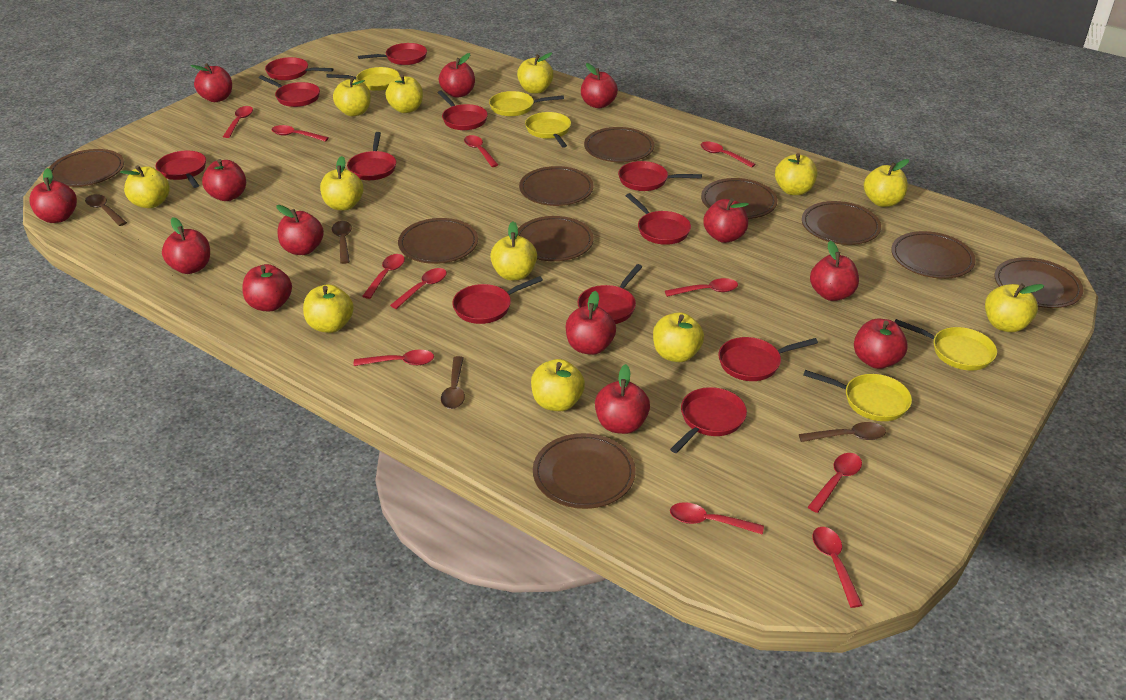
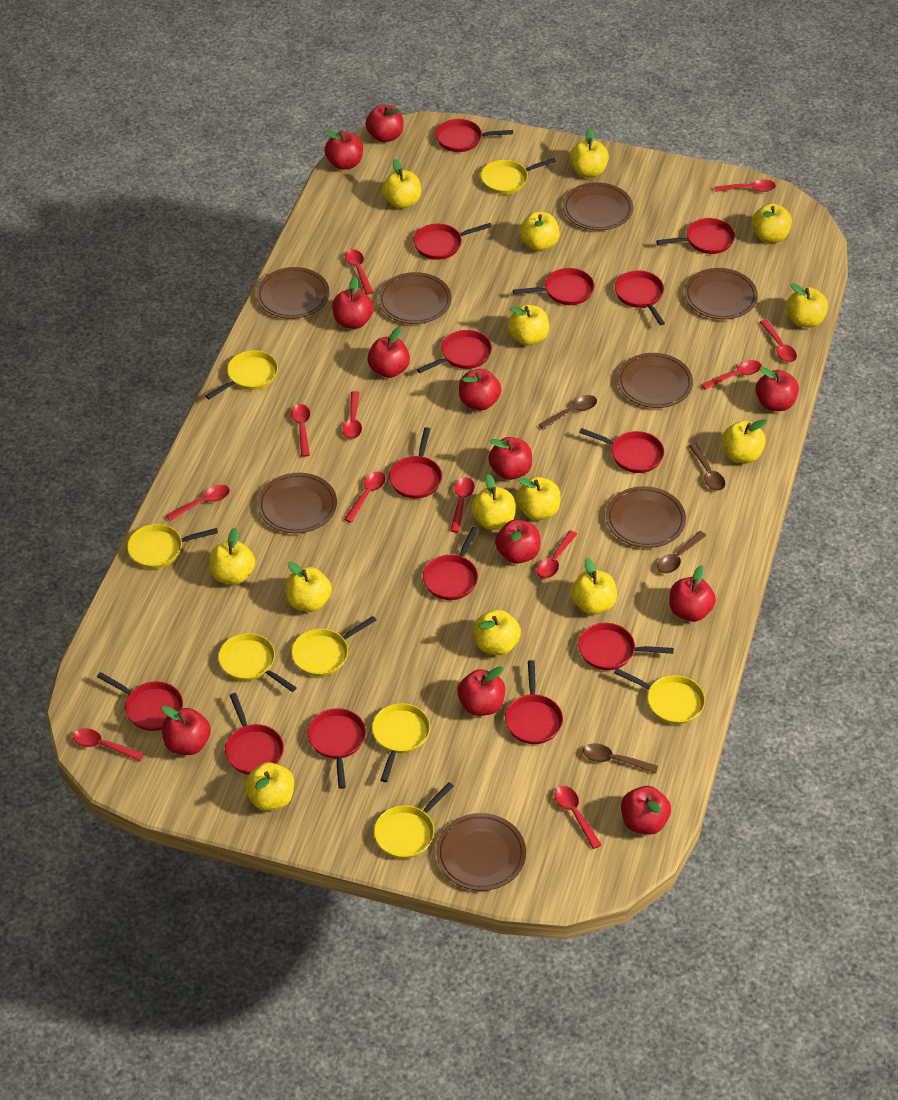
brown plate: 10 -> 8
red apple: 13 -> 12
red pan: 12 -> 14
red spoon: 11 -> 12
yellow apple: 12 -> 14
yellow pan: 5 -> 8

